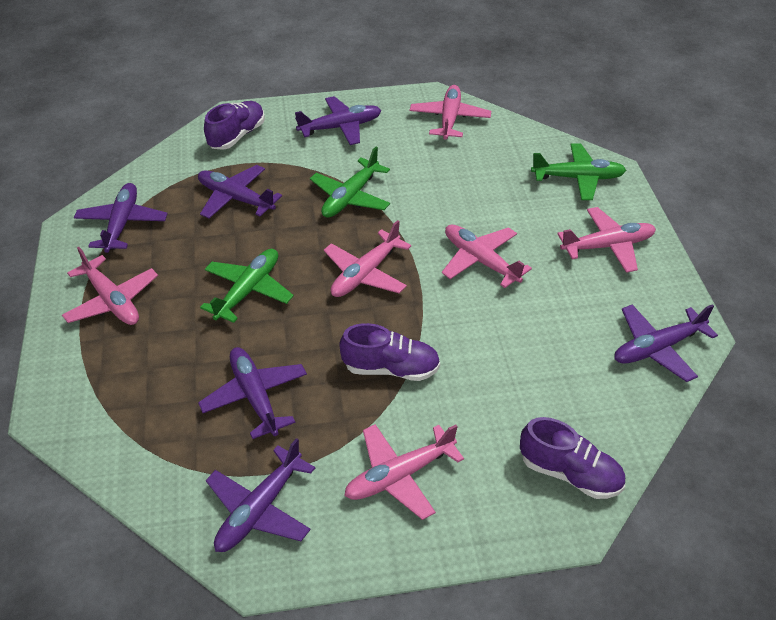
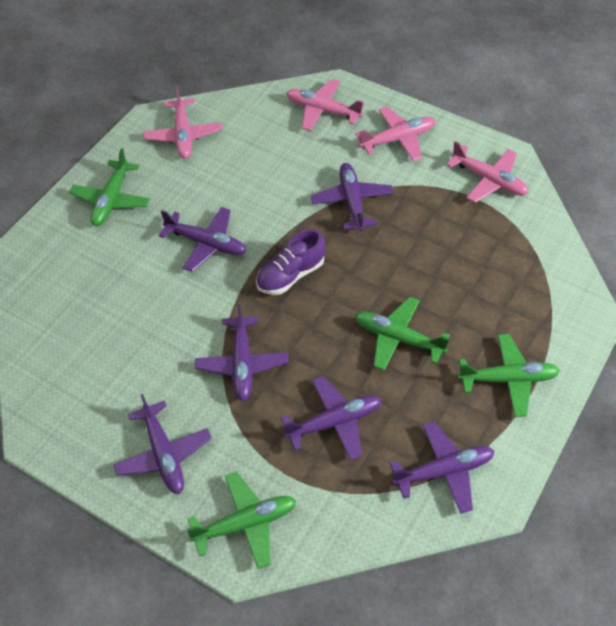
green plane: 3 -> 4
pink plane: 6 -> 4
purple shoe: 3 -> 1

